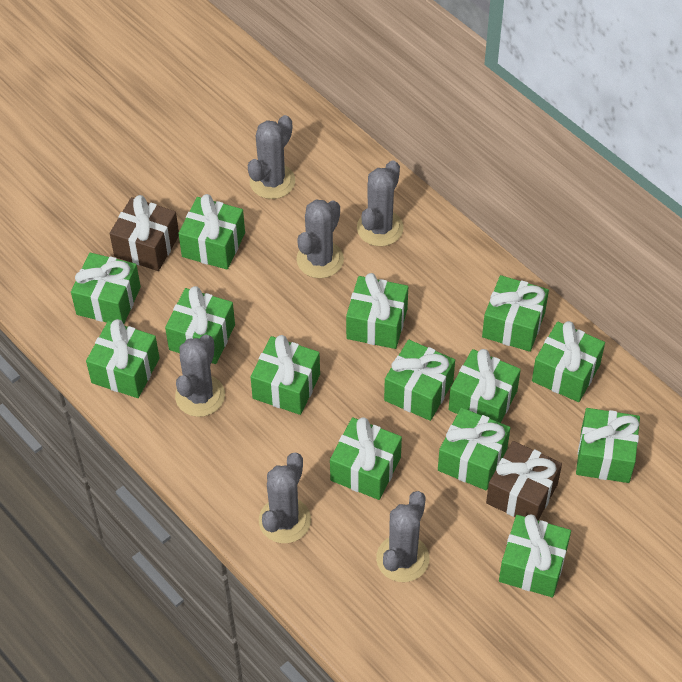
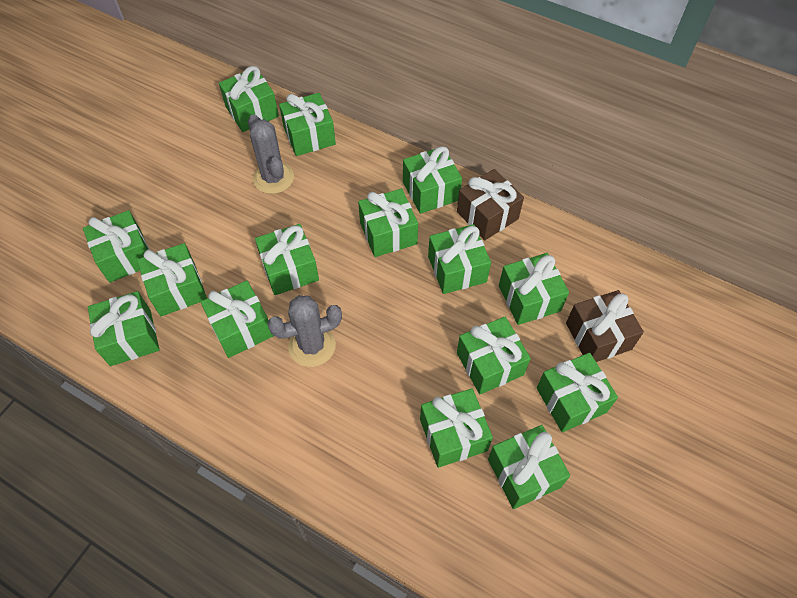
green gift: 14 -> 15
grey cactus: 6 -> 2

